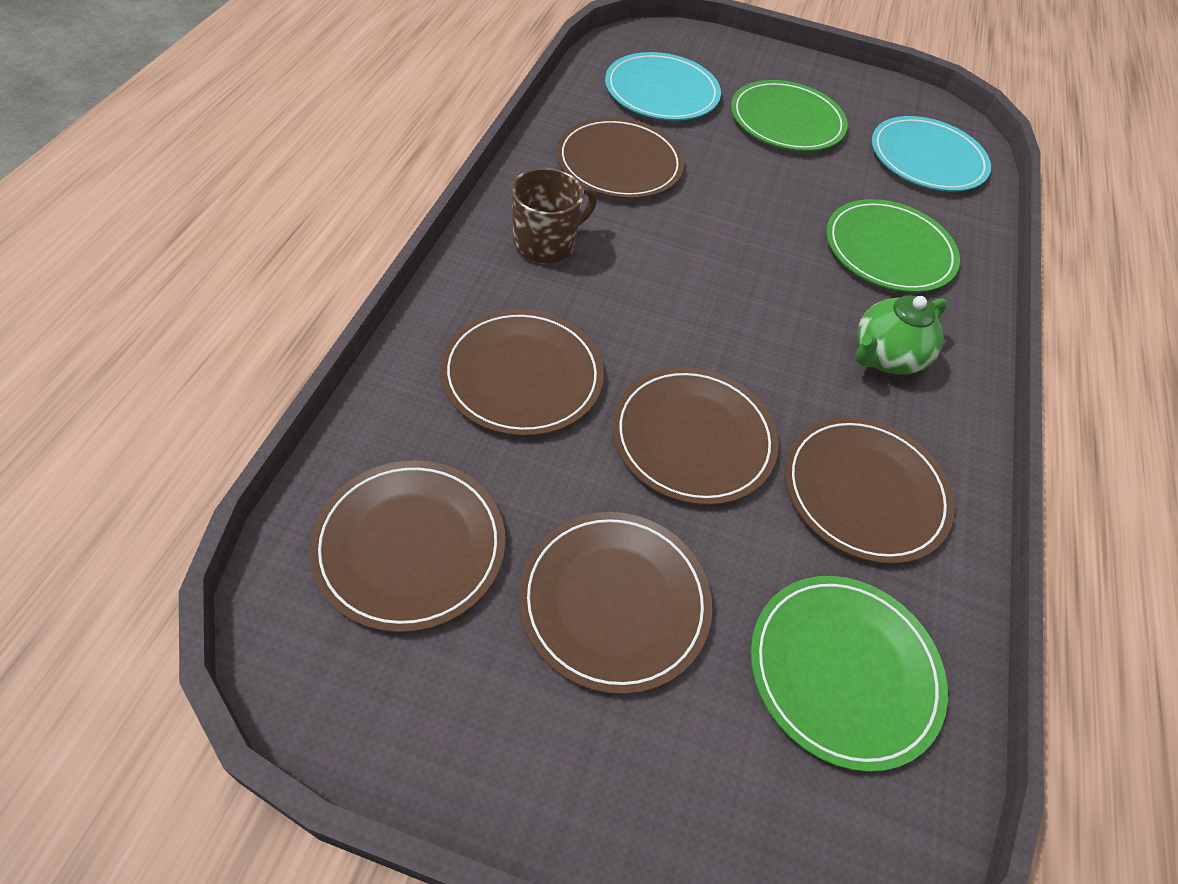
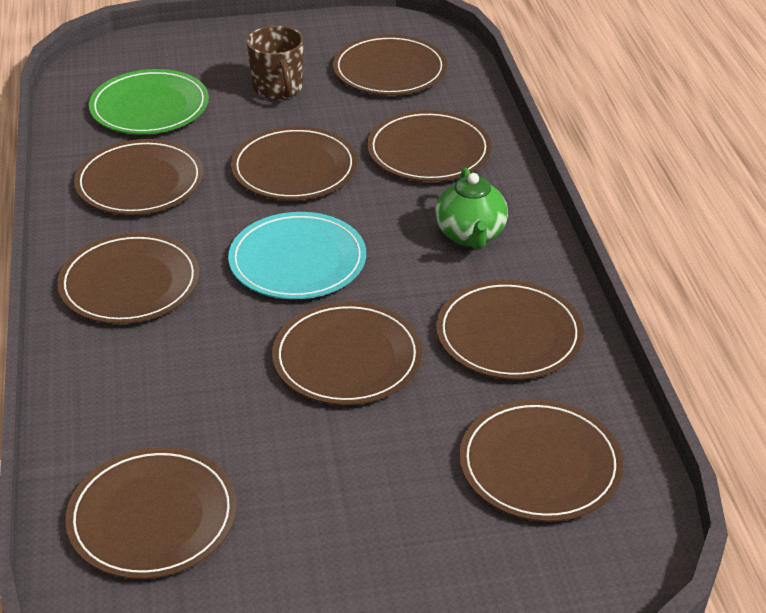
brown plate: 6 -> 9
green plate: 3 -> 1
turquoise plate: 2 -> 1

